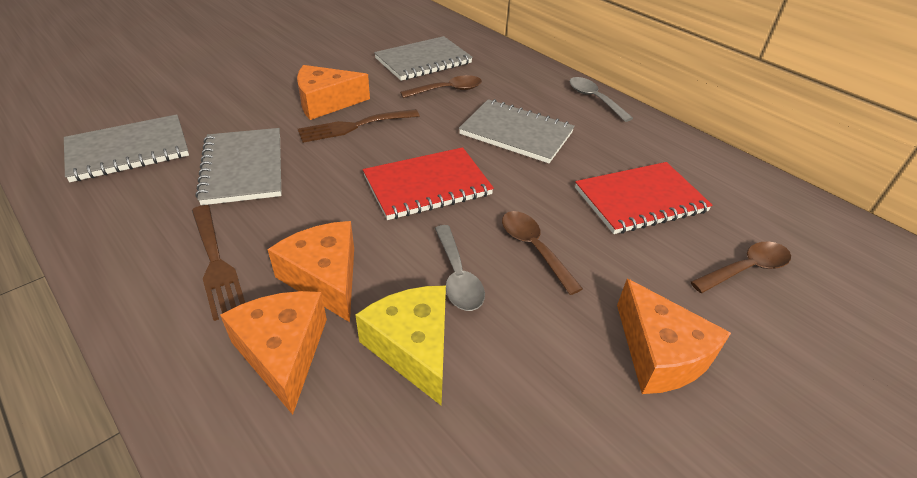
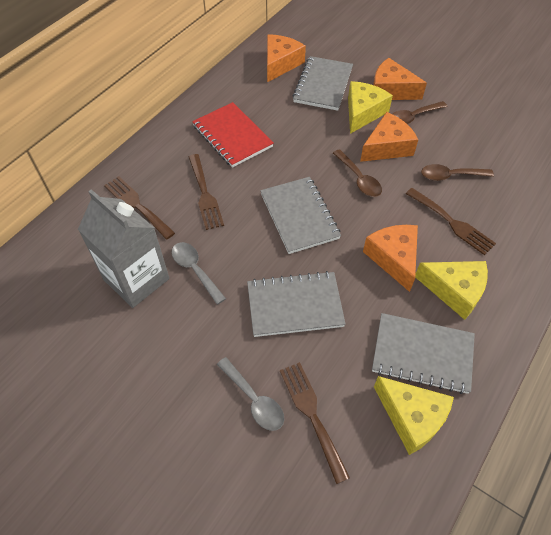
brown fork: 2 -> 4
grey carton: 0 -> 1
red notebook: 2 -> 1
yellow cheese: 1 -> 3

